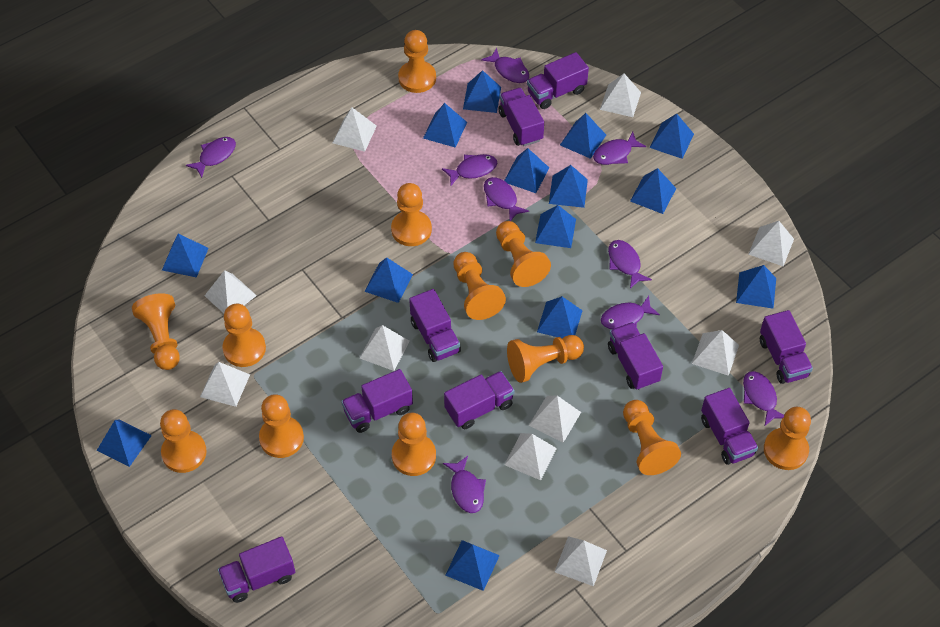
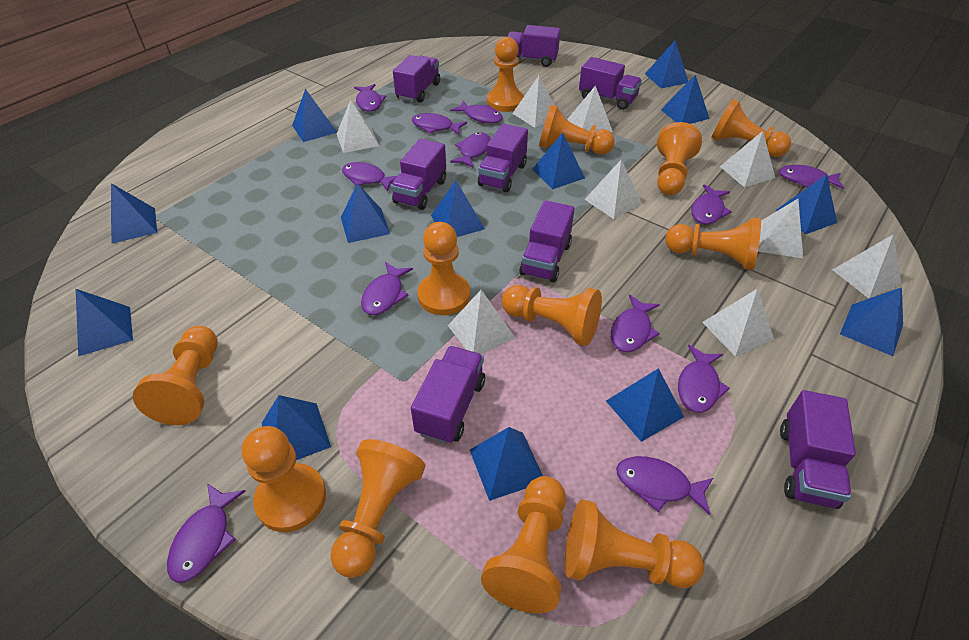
blue pyramid: 14 -> 13
purple fish: 9 -> 12
purple truck: 9 -> 8
white pyramid: 10 -> 9

